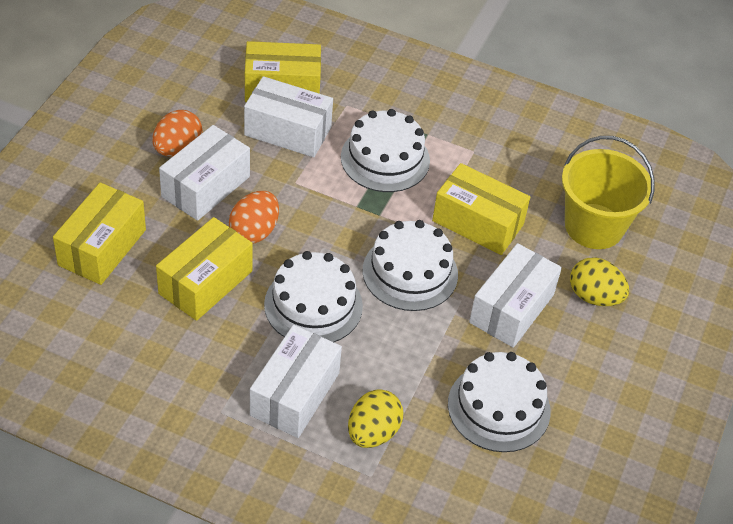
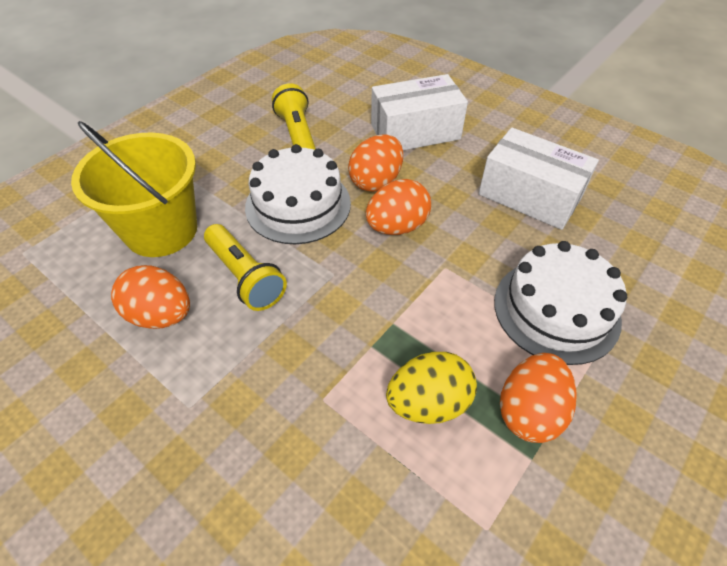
orange egg: 2 -> 4
white box: 4 -> 2
white cake: 4 -> 2
yellow box: 4 -> 0
yellow egg: 2 -> 1
yellow flashlight: 0 -> 2

